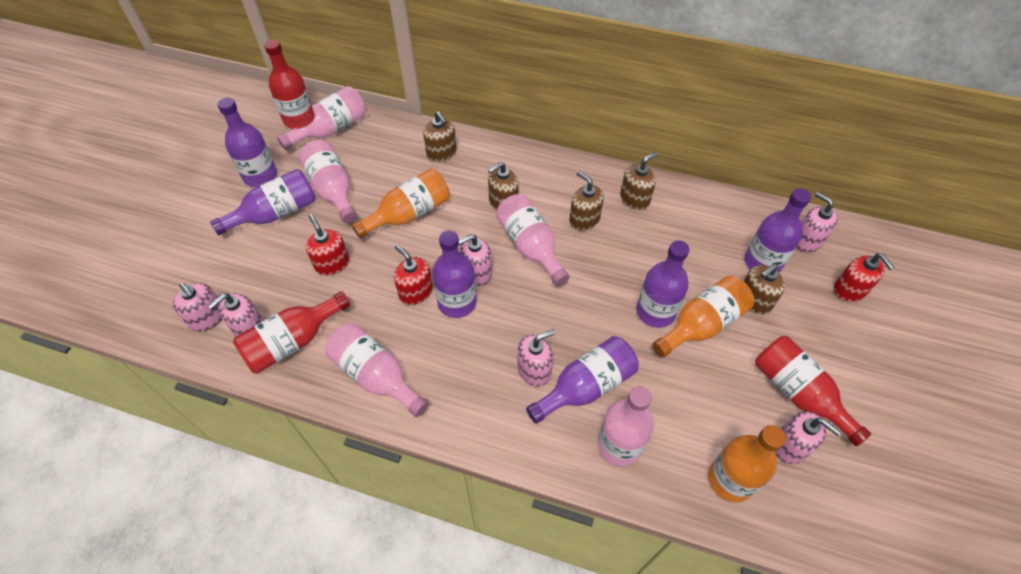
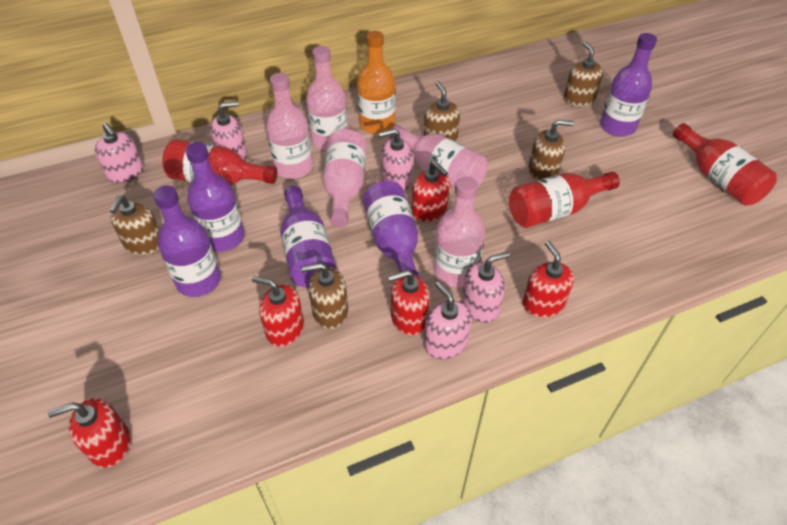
orange bottle: 3 -> 1
pink soap dispenser: 6 -> 5
purple bottle: 6 -> 5
red soap dispenser: 3 -> 5

